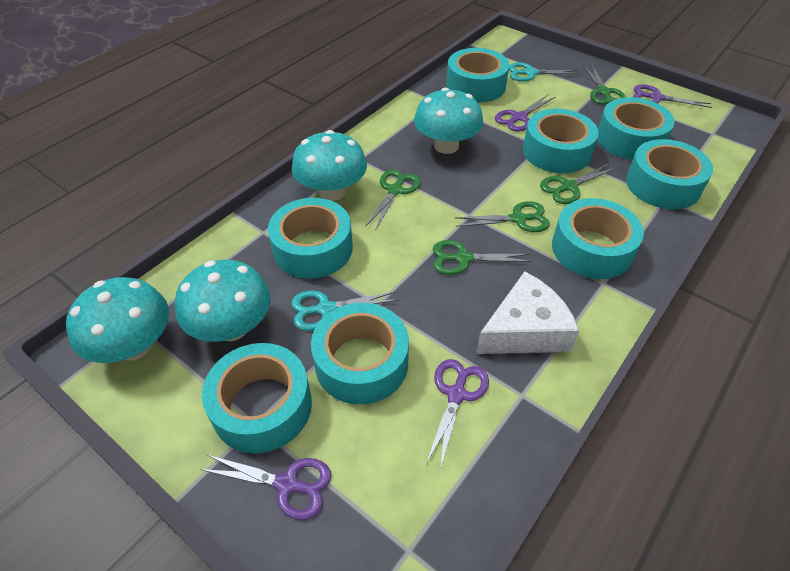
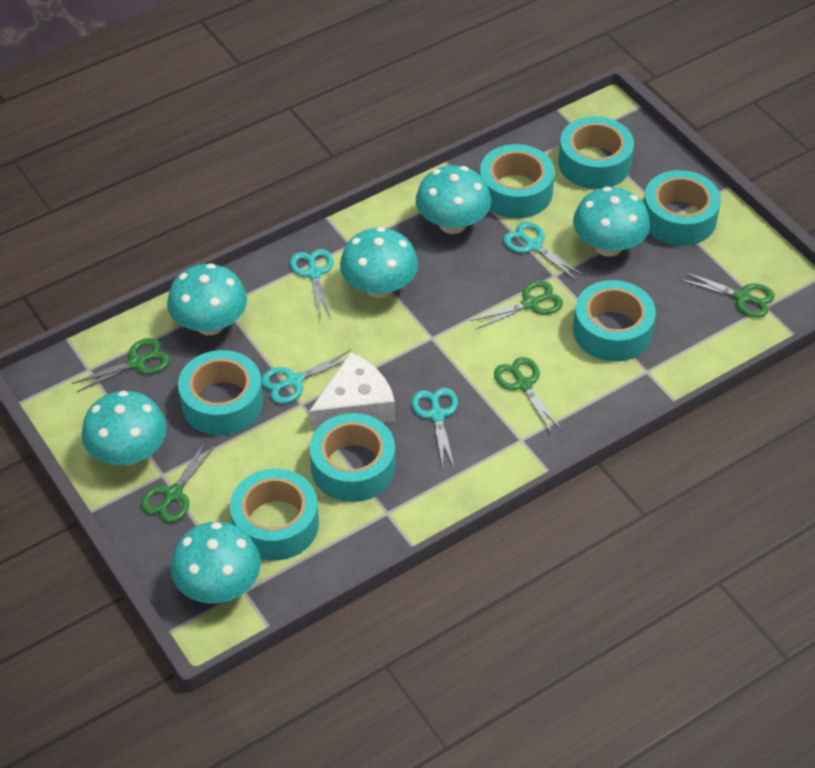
purple scissors: 4 -> 0
turquoise mushroom: 4 -> 6
turquoise scissors: 2 -> 4
turquoise tape: 8 -> 7

